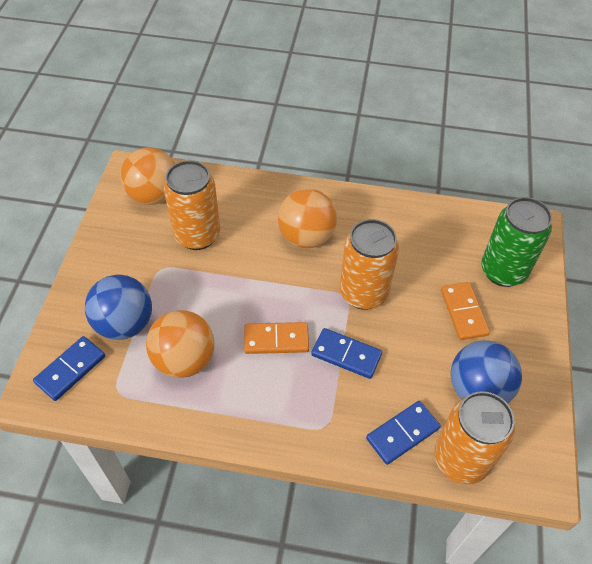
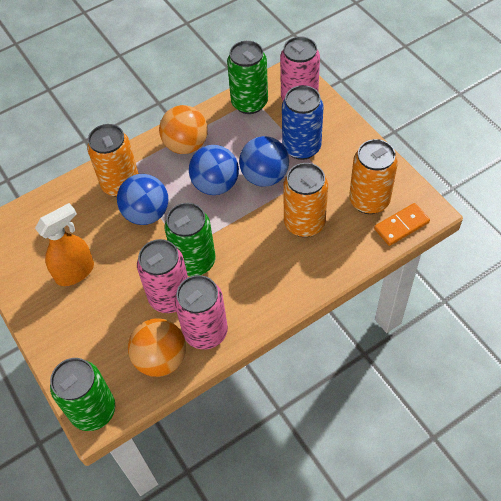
blue ball: 2 -> 3
blue can: 0 -> 1
blue domino: 3 -> 0
green can: 1 -> 3
orange ball: 3 -> 2
orange domino: 2 -> 1
orange spray bottle: 0 -> 1
pink can: 0 -> 3

